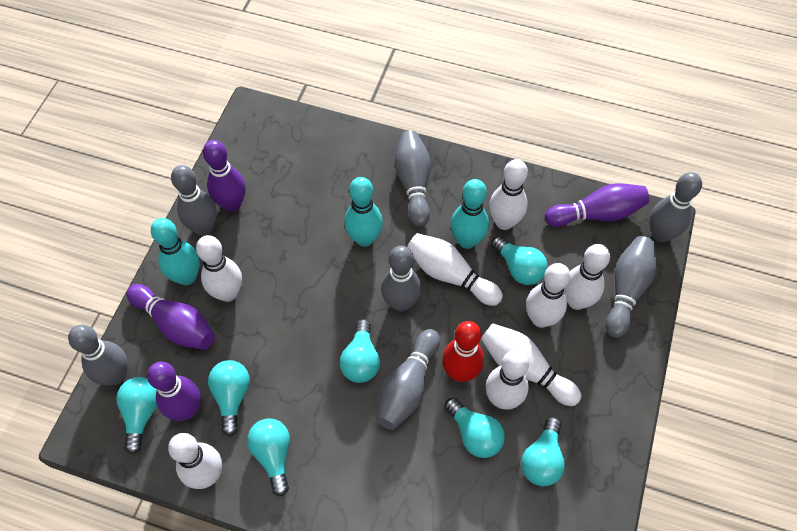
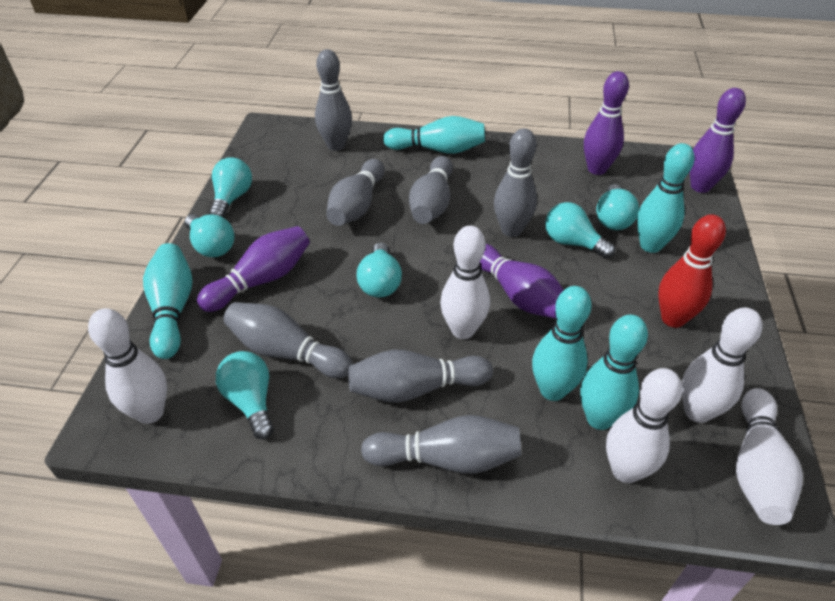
turquoise bowling pin: 3 -> 5
turquoise light bulb: 7 -> 6
white bowling pin: 8 -> 5

